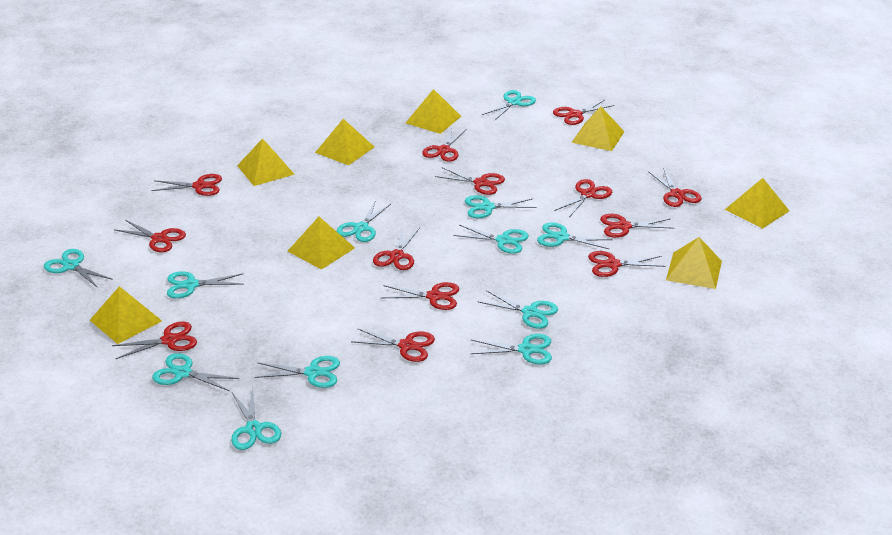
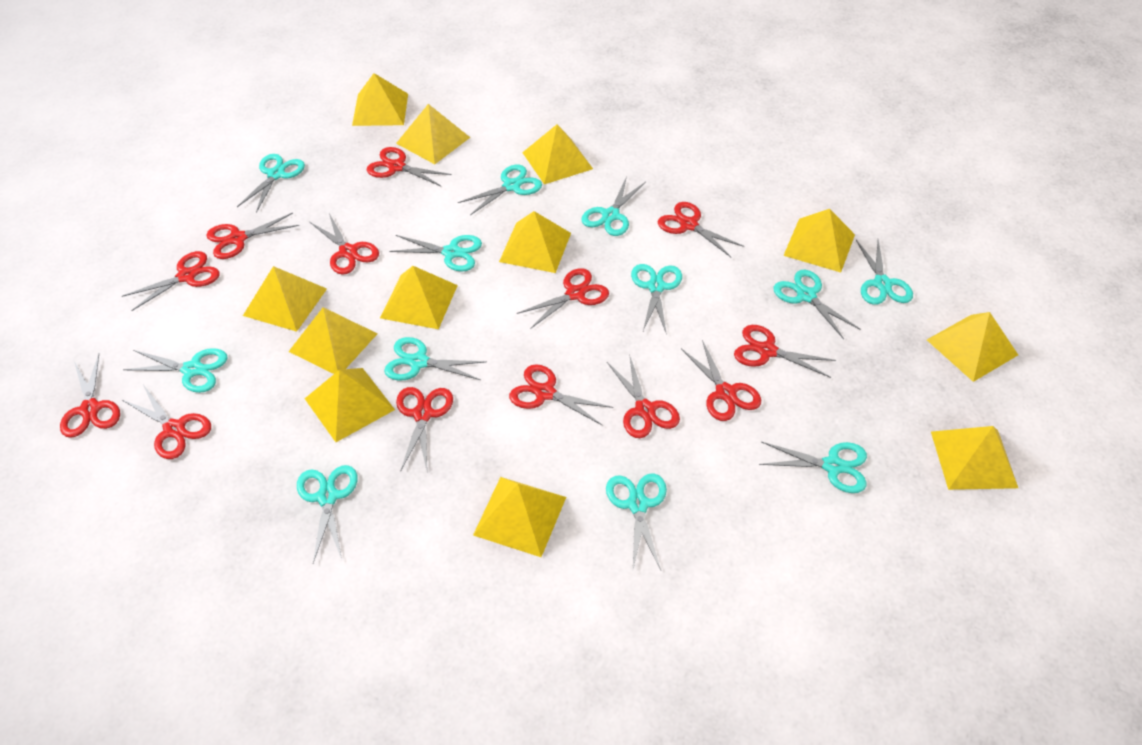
yellow pyramid: 8 -> 12

